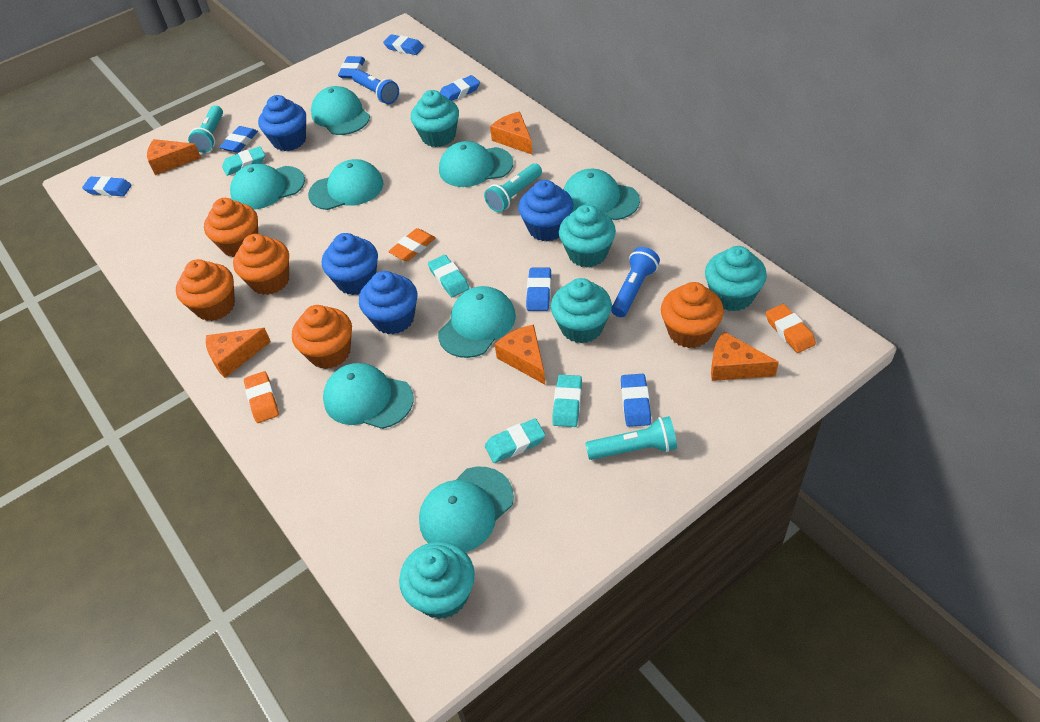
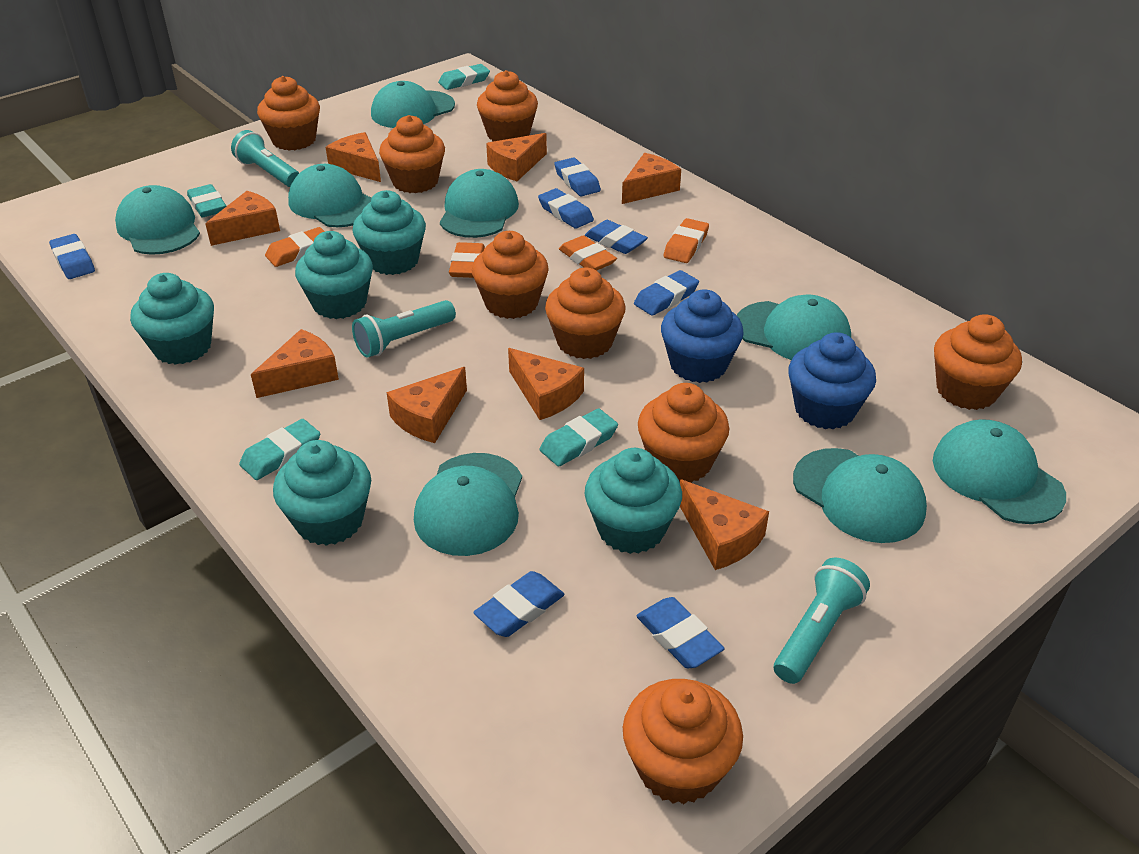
blue cupcake: 4 -> 2
blue flashlight: 2 -> 0
orange cheese: 5 -> 8
orange cupcake: 5 -> 8
orange eraser: 3 -> 4

